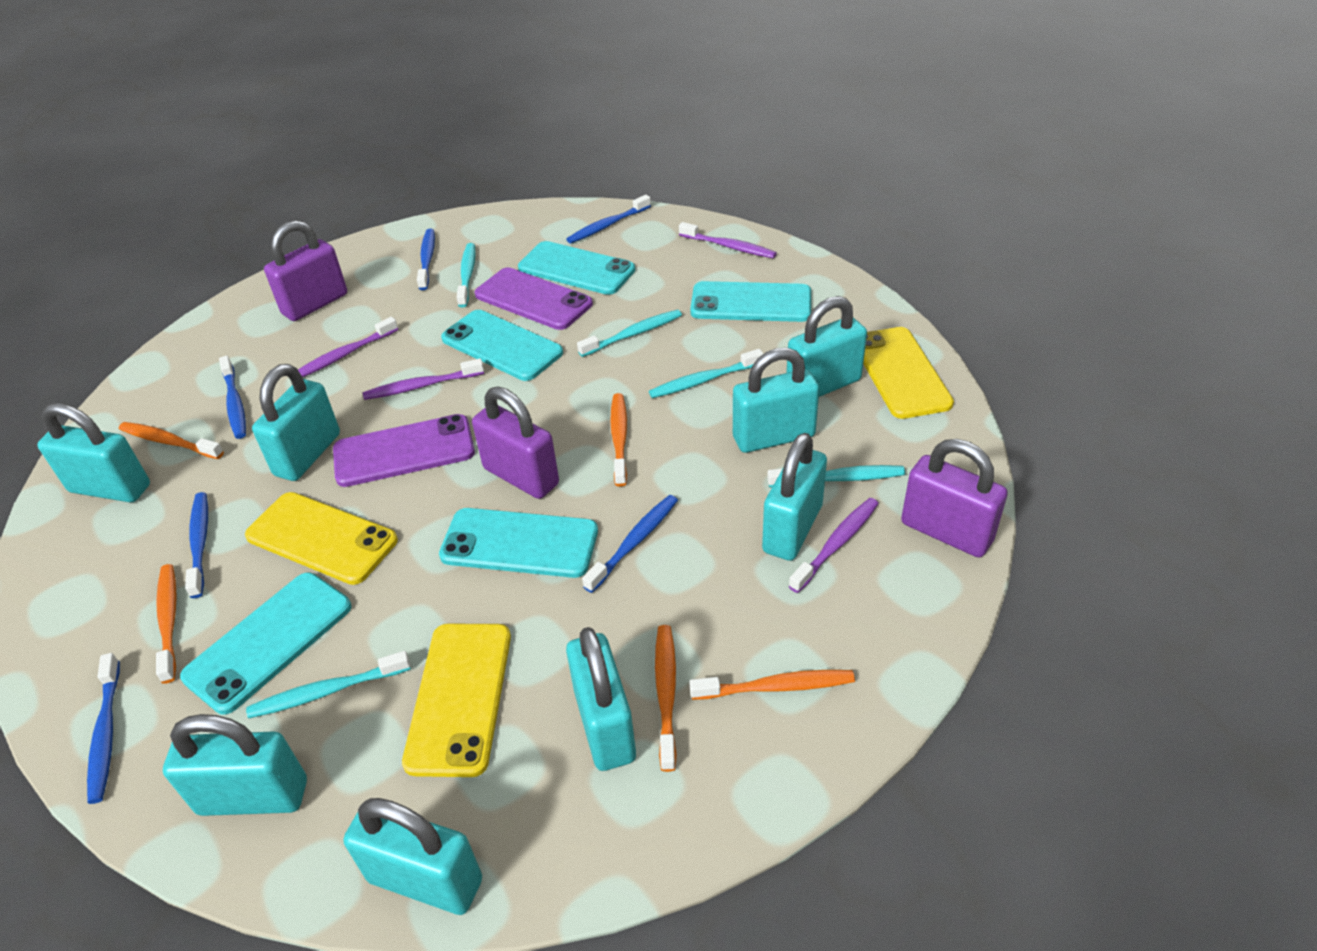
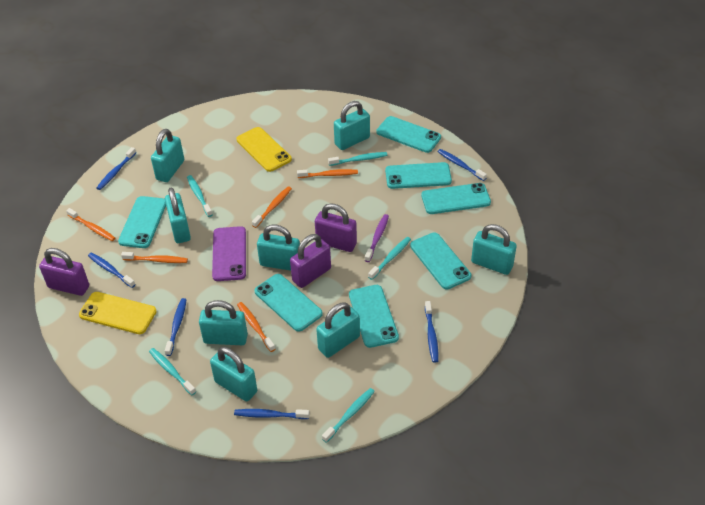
purple phone: 2 -> 1
purple toothbrush: 4 -> 1
turquoise phone: 5 -> 7
yellow phone: 3 -> 2

